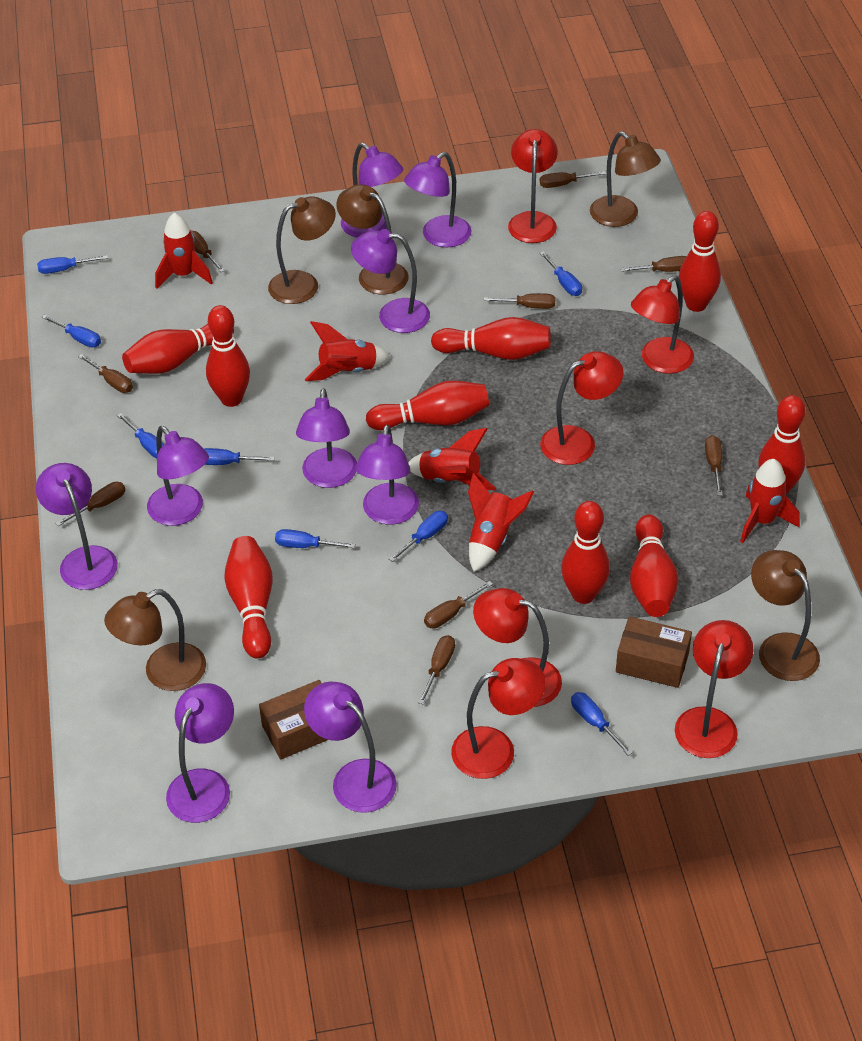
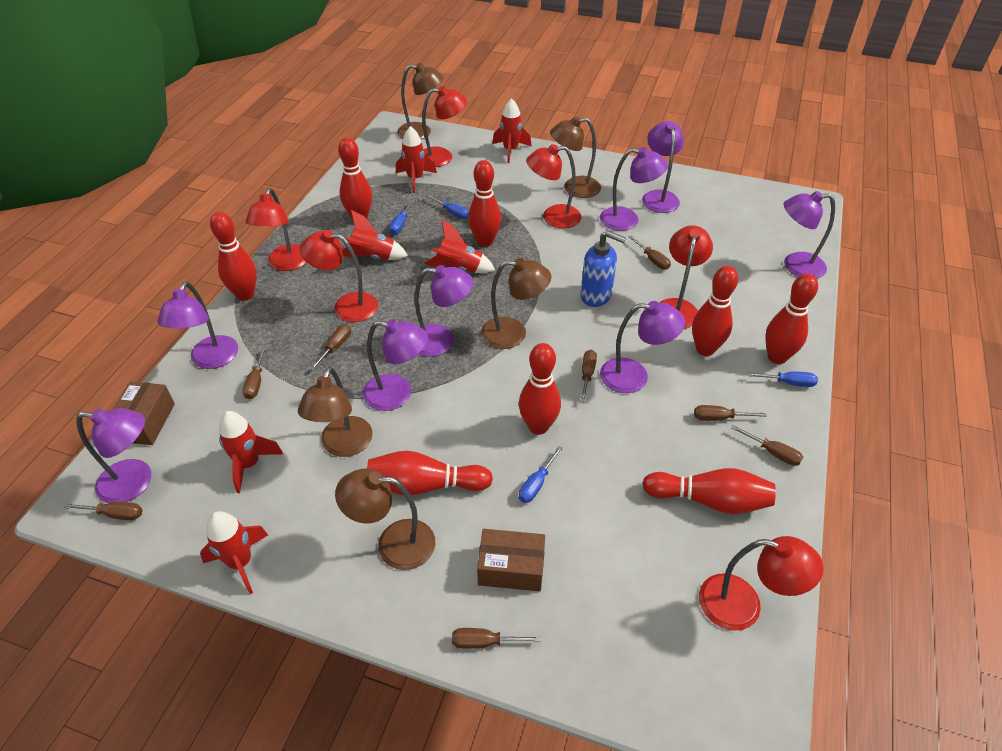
blue screwdriver: 8 -> 4
blue soap dispenser: 0 -> 1
brown screwdriver: 9 -> 8
purple lamp: 9 -> 8
red bowling pin: 9 -> 8
red rocket: 5 -> 6

